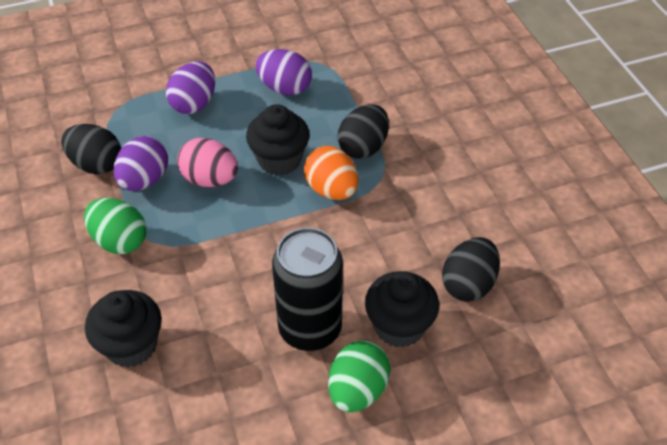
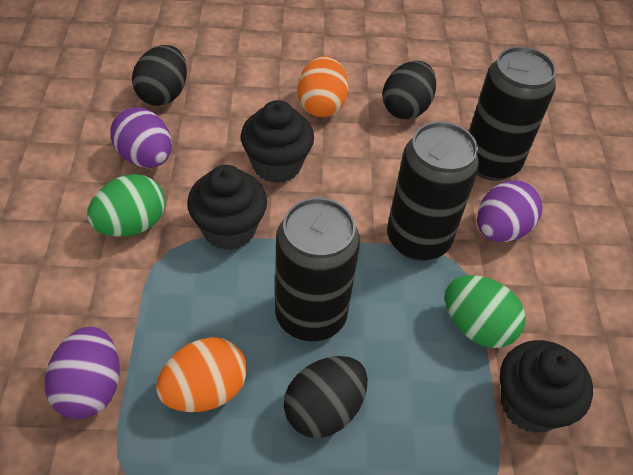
black can: 1 -> 3
orange egg: 1 -> 2
pink egg: 1 -> 0

